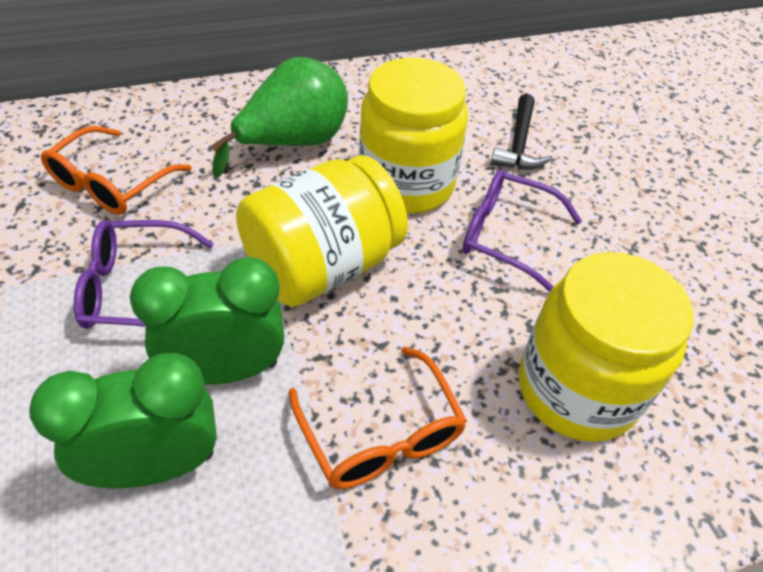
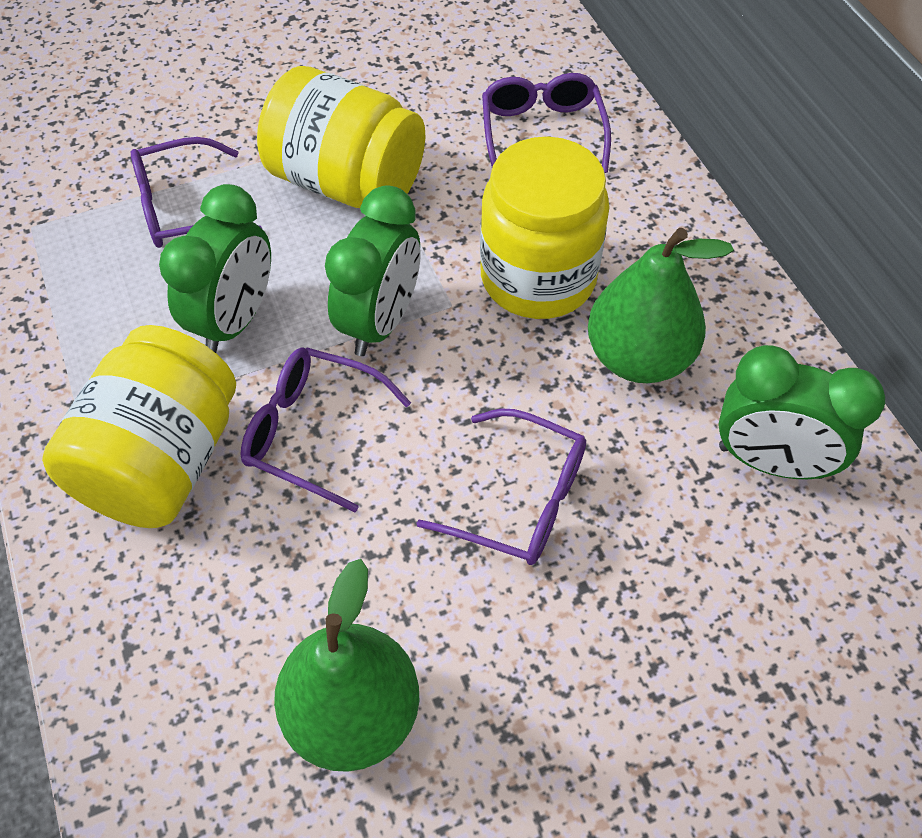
black hammer: 1 -> 0
green clock: 2 -> 3
green pear: 1 -> 2
orange glasses: 2 -> 0
purple glasses: 2 -> 4

